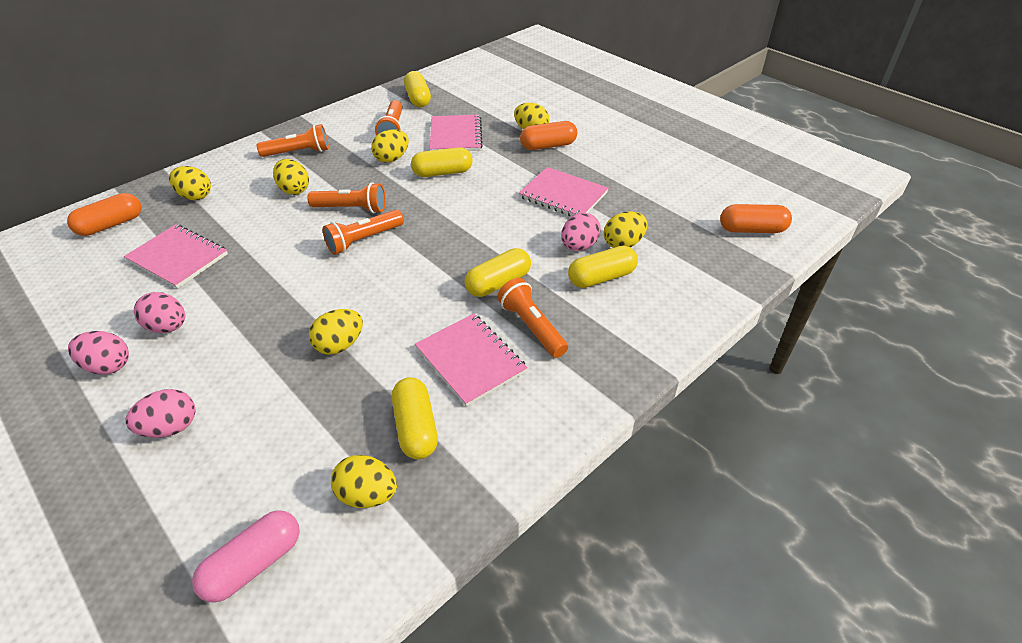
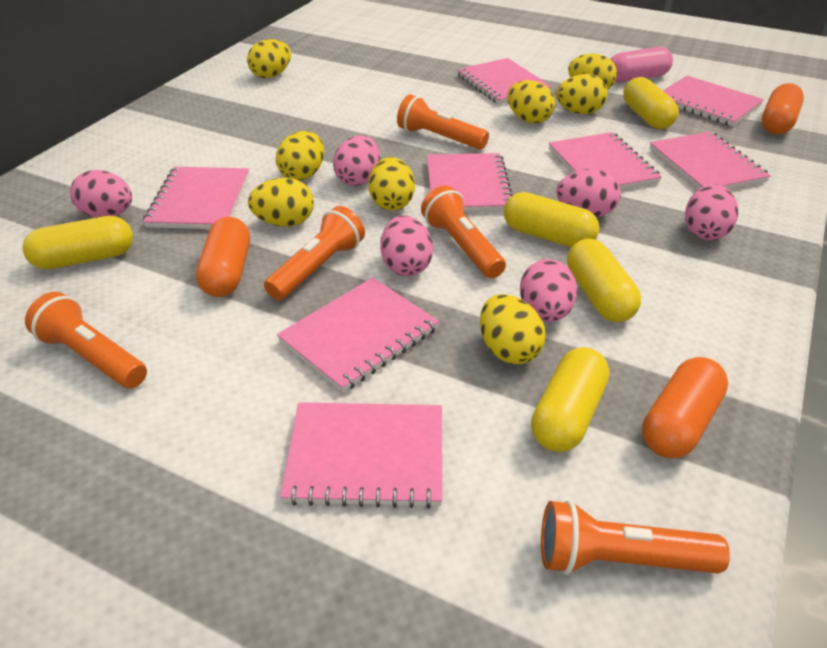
pink egg: 4 -> 6
pink notebook: 4 -> 8
yellow egg: 7 -> 8

